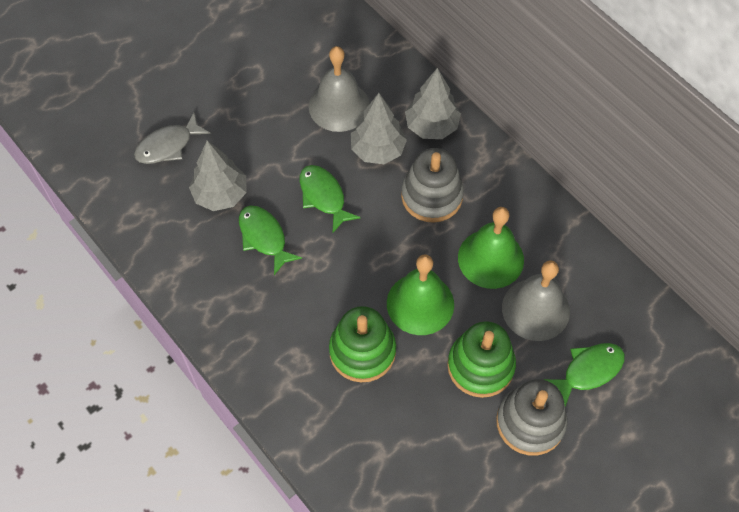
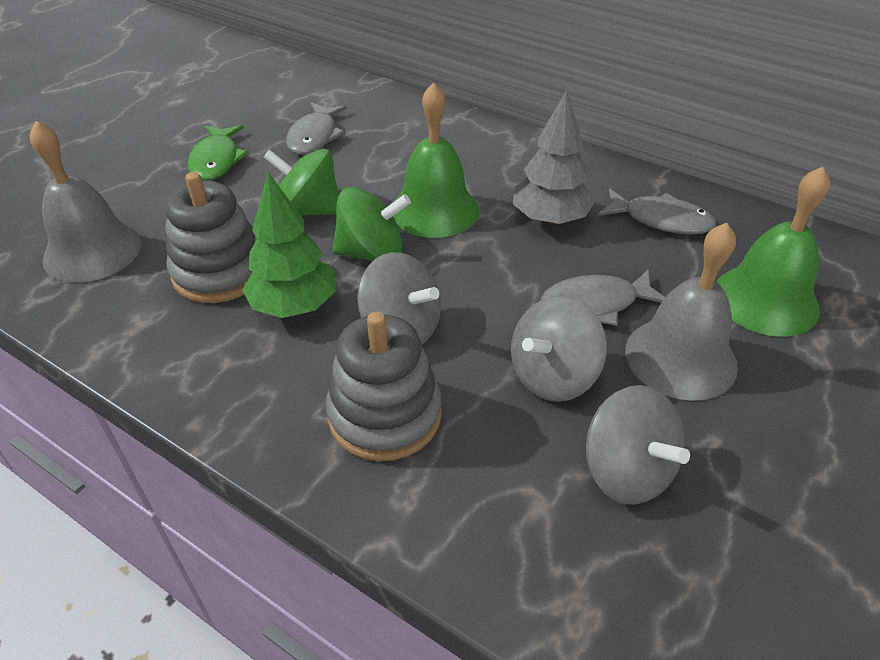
green fish: 3 -> 1
green spinning top: 0 -> 2
green stacking toy: 2 -> 0
green tree: 0 -> 1
grey fish: 1 -> 3
grey spinning top: 0 -> 3
grey tree: 3 -> 1

